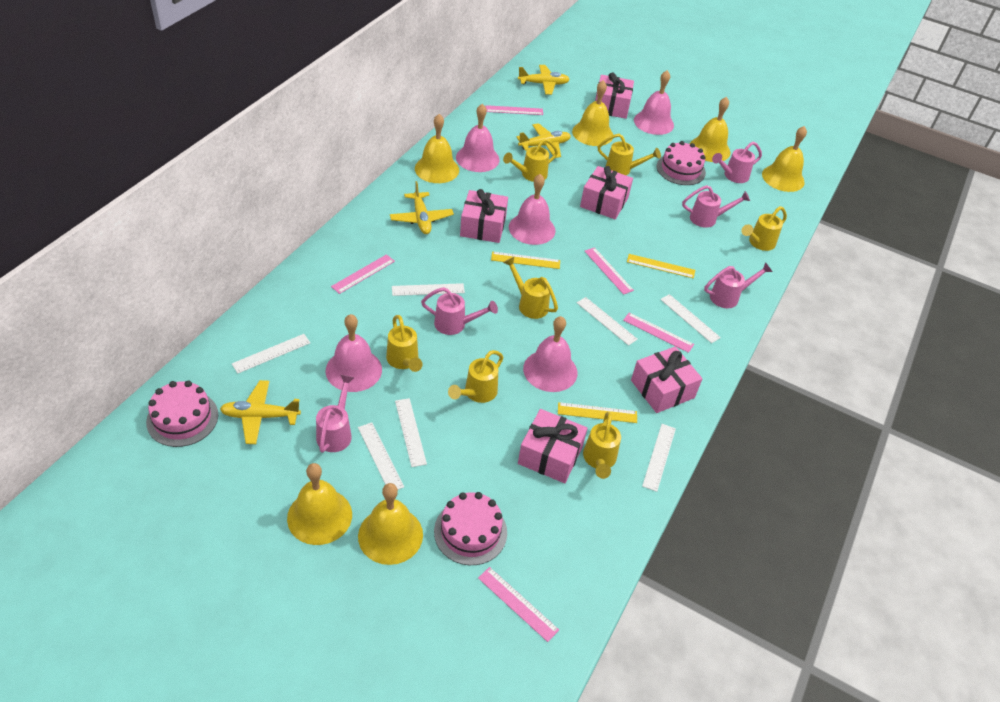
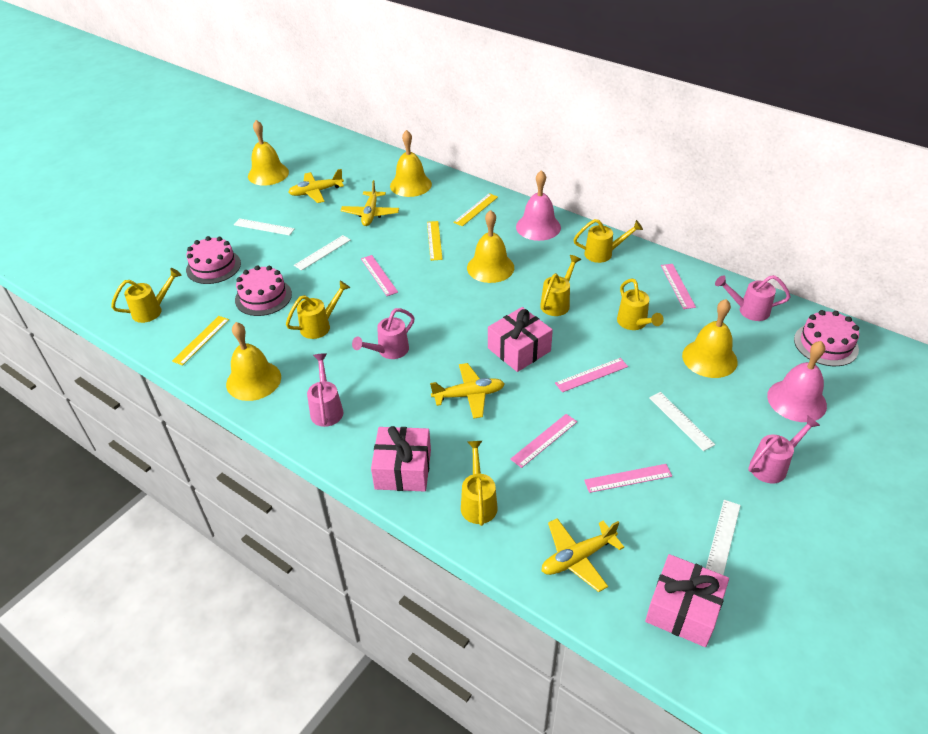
pink bell: 5 -> 2
pink gift: 5 -> 3
pink watering can: 5 -> 4
white ruler: 7 -> 4
yellow bell: 6 -> 5
yellow watering can: 7 -> 6

